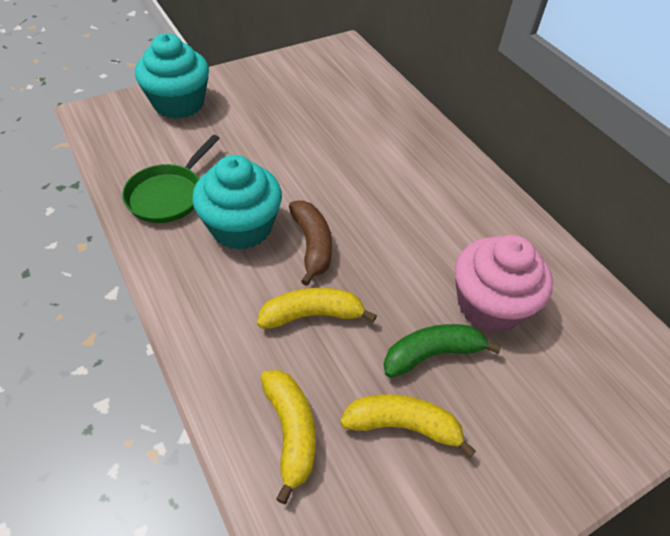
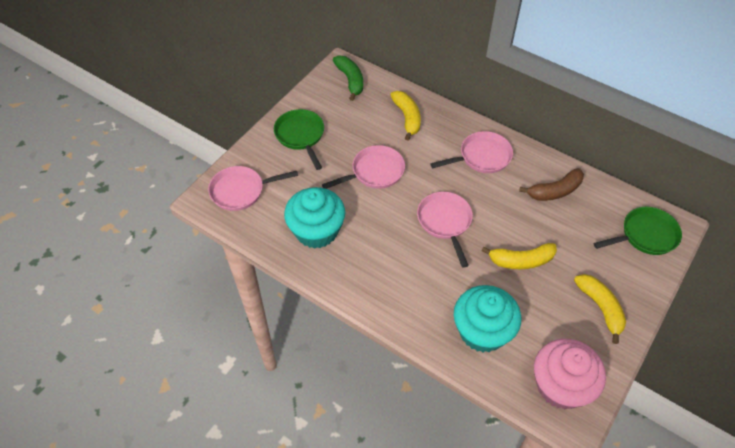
green pan: 1 -> 2
pink pan: 0 -> 4

